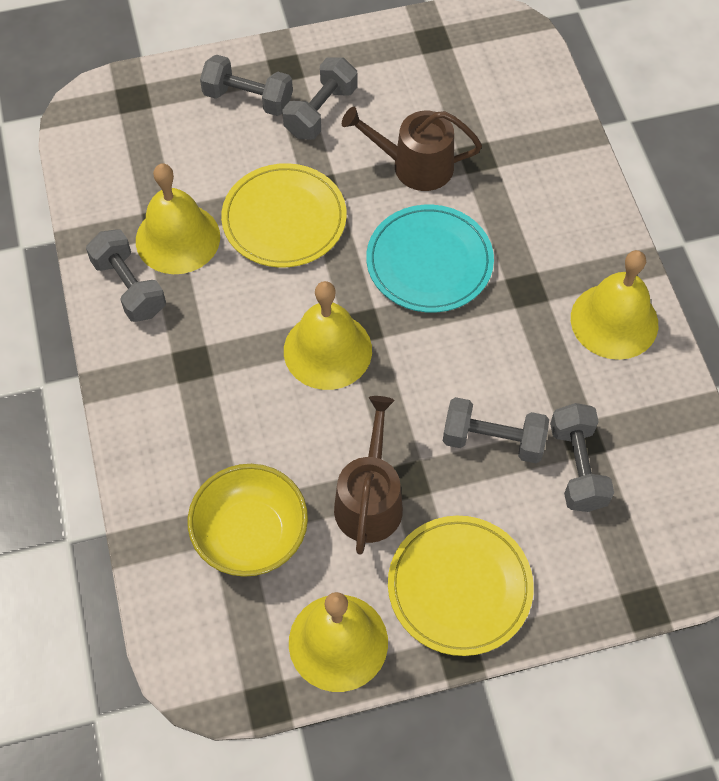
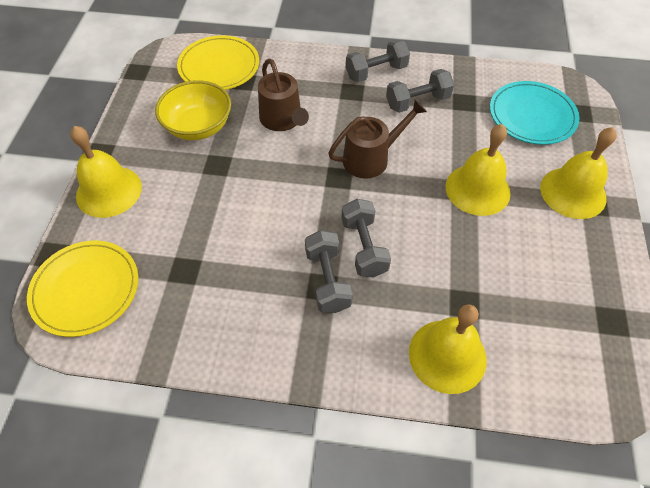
grey dumbbell: 5 -> 4

